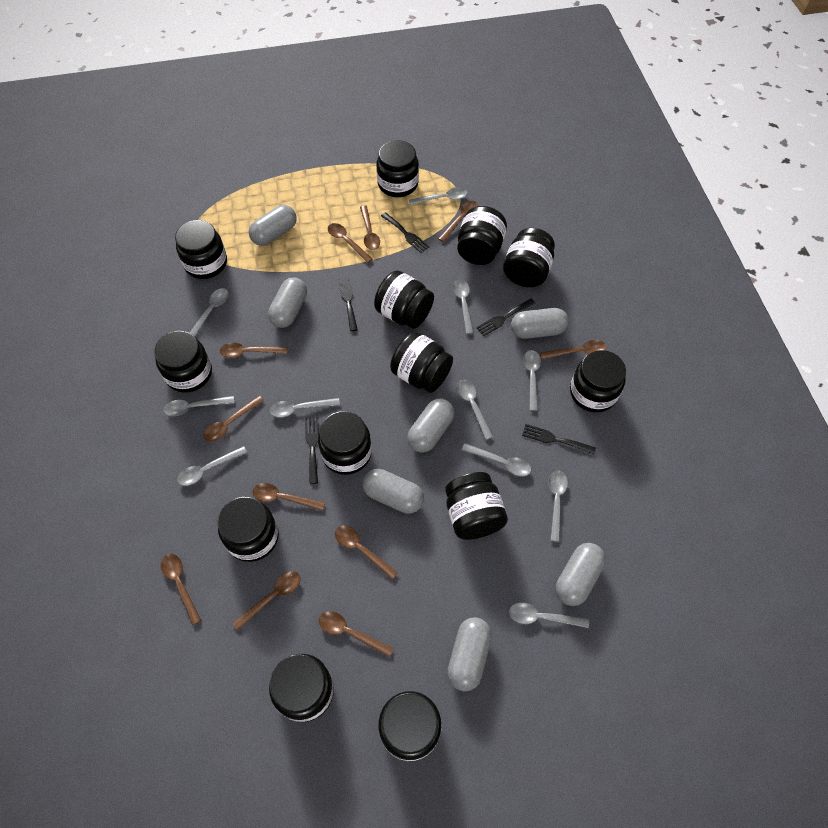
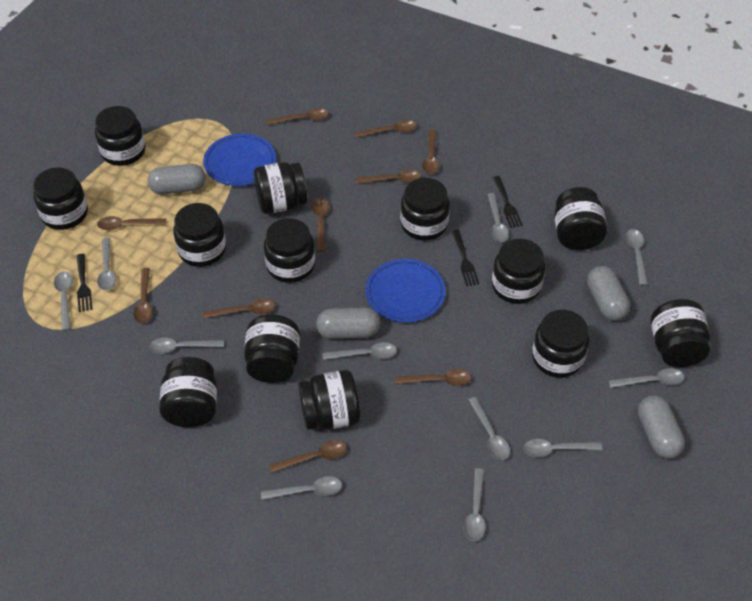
black fork: 5 -> 3
blue plate: 0 -> 2
brown spoon: 11 -> 10
grey capsule: 7 -> 4

